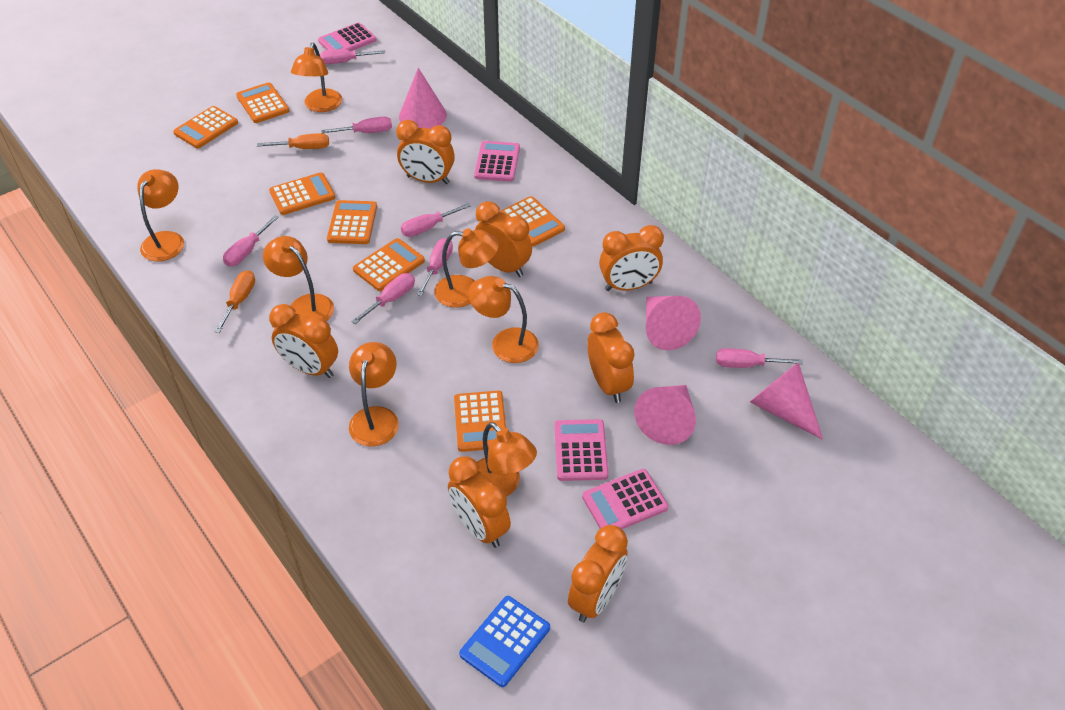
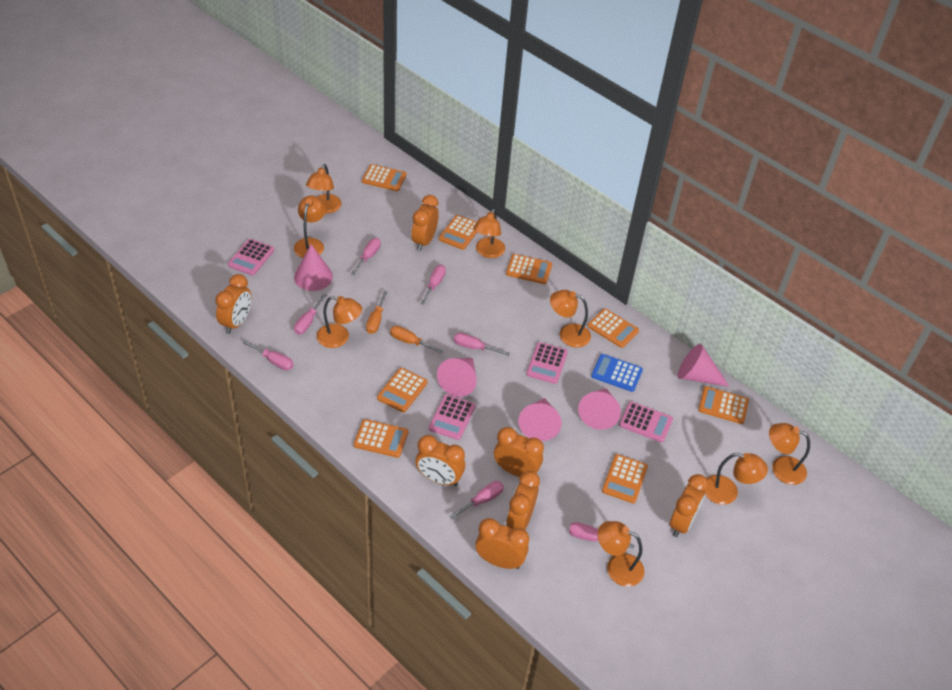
orange calculator: 7 -> 8
orange lamp: 7 -> 8
pink cone: 4 -> 5

